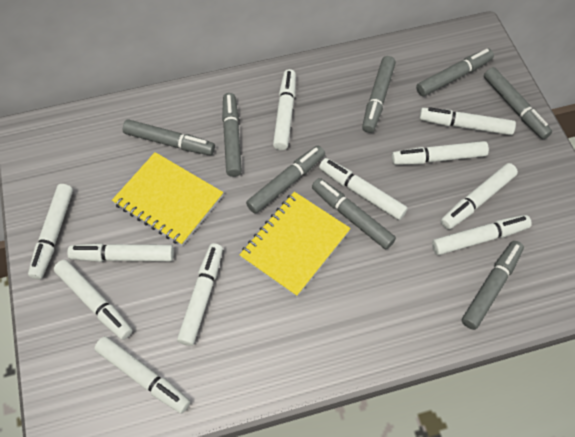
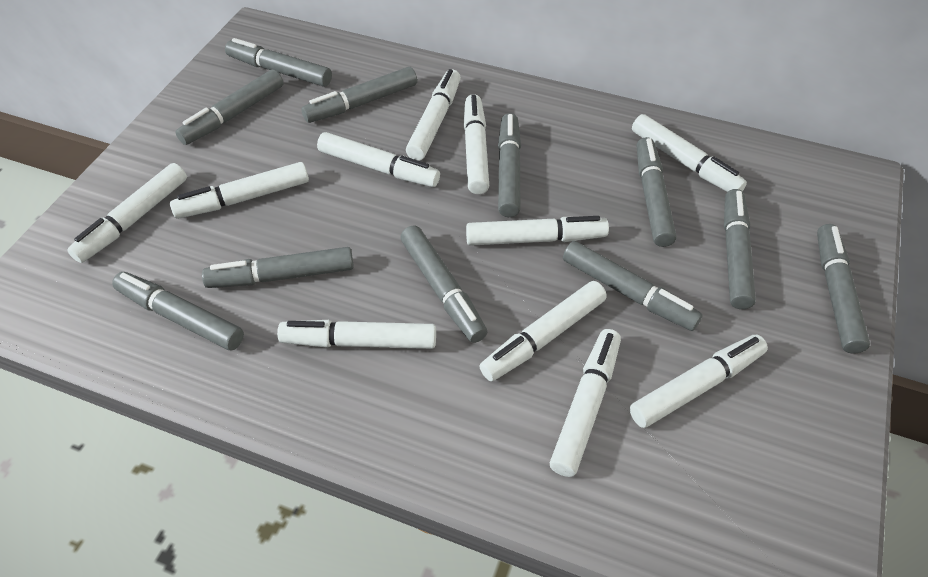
grey marker: 8 -> 11
yellow notebook: 2 -> 0

